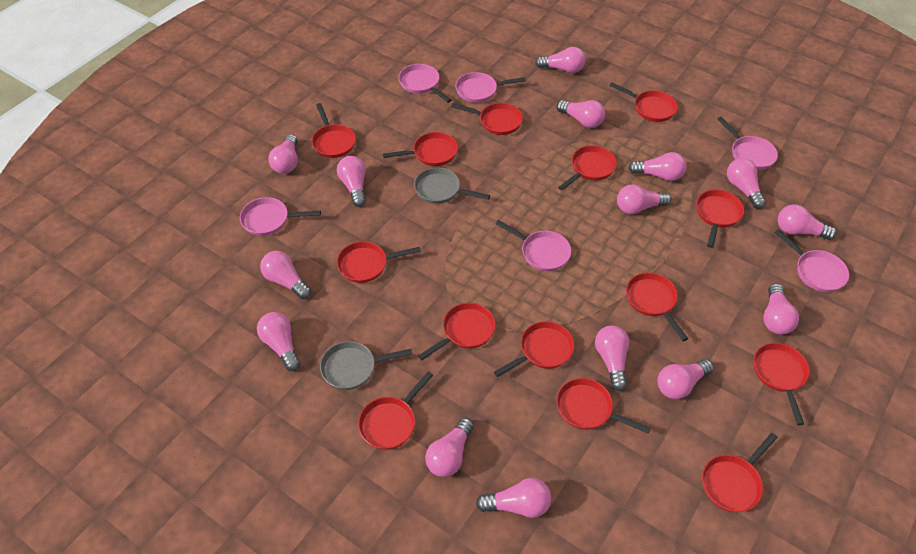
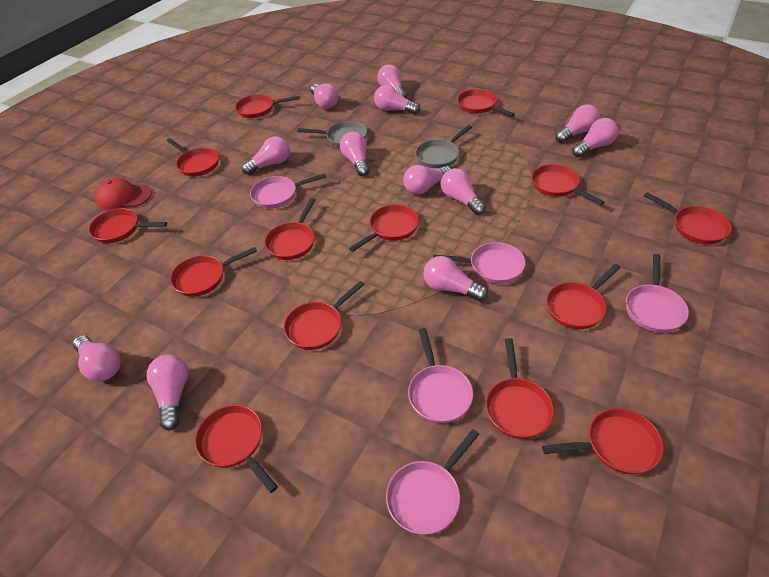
pink light bulb: 15 -> 12
pink pan: 6 -> 5
red cap: 0 -> 1

